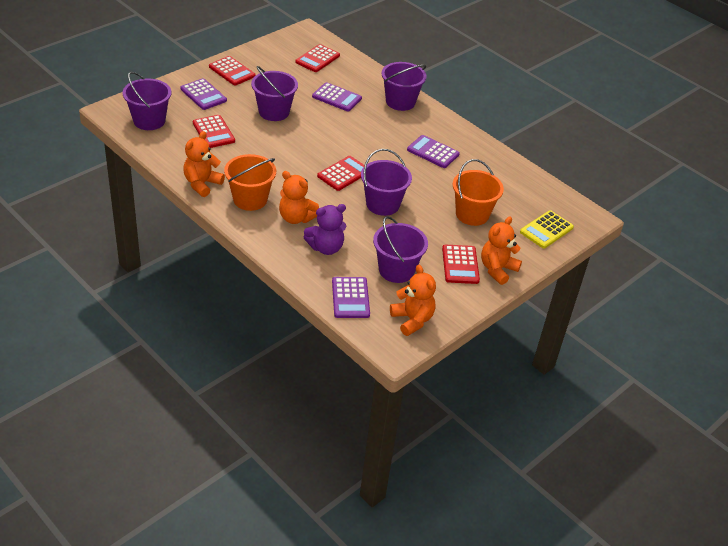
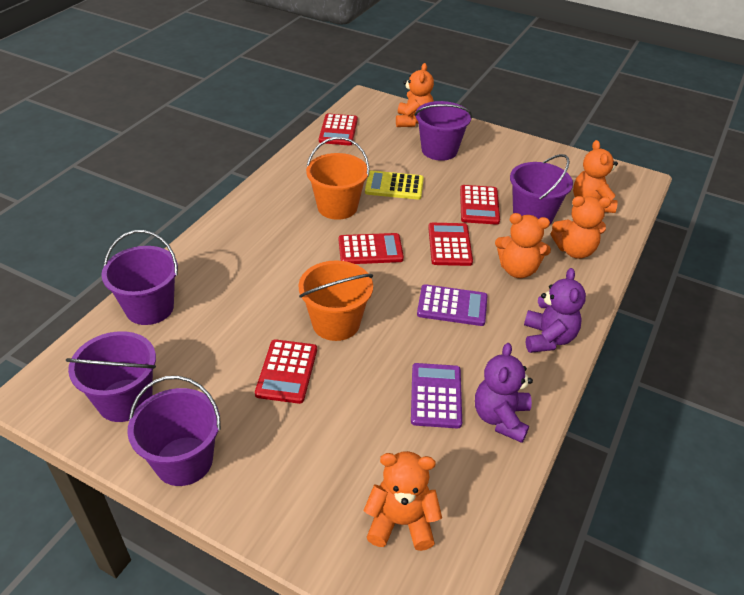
orange teddy bear: 4 -> 5
purple calculator: 4 -> 2
purple teddy bear: 1 -> 2

